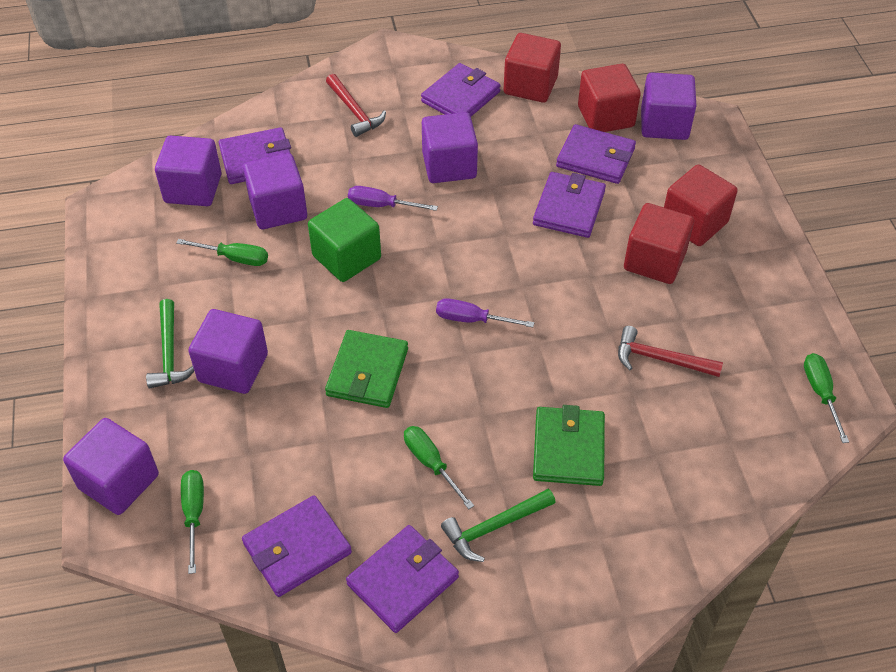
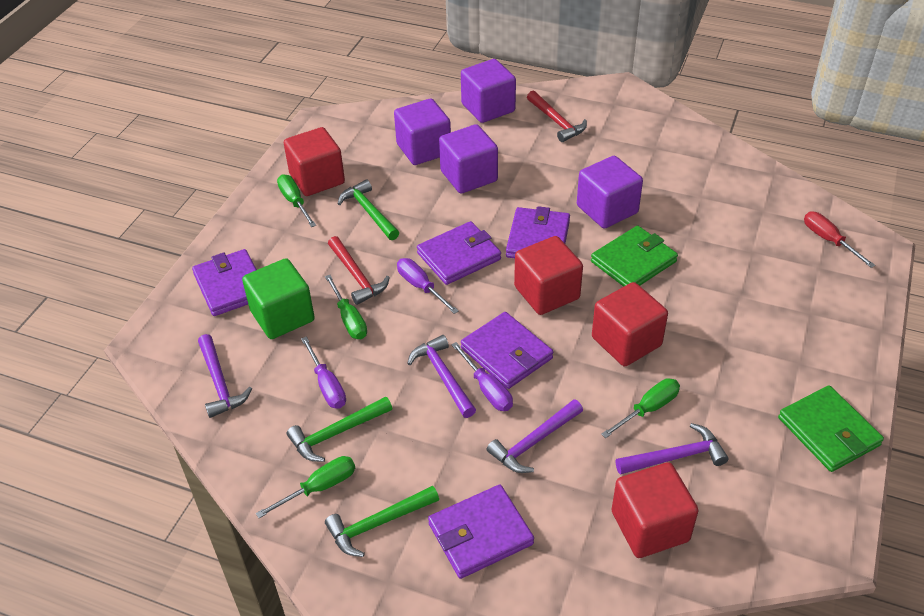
green hammer: 2 -> 3
purple cube: 6 -> 4
purple hammer: 0 -> 4
purple screwdriver: 2 -> 3
purple wallet: 6 -> 5
red screwdriver: 0 -> 1

